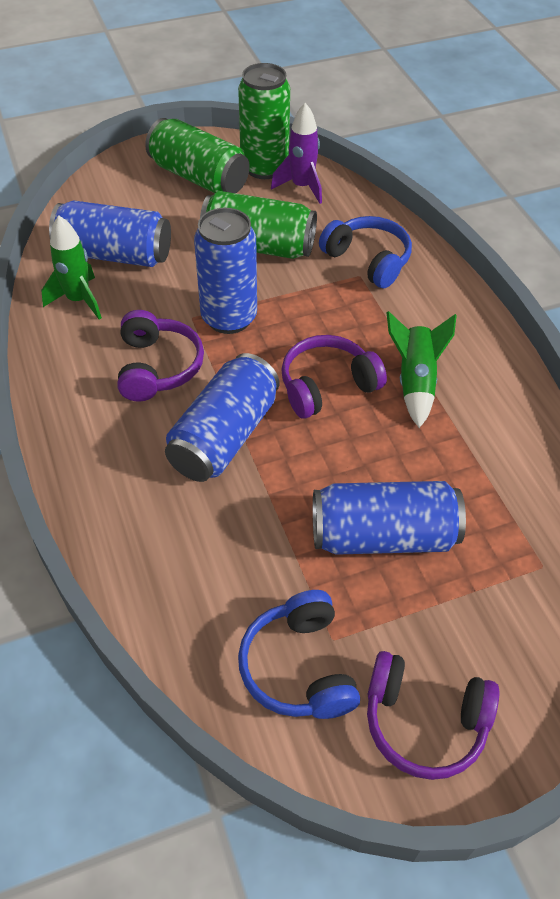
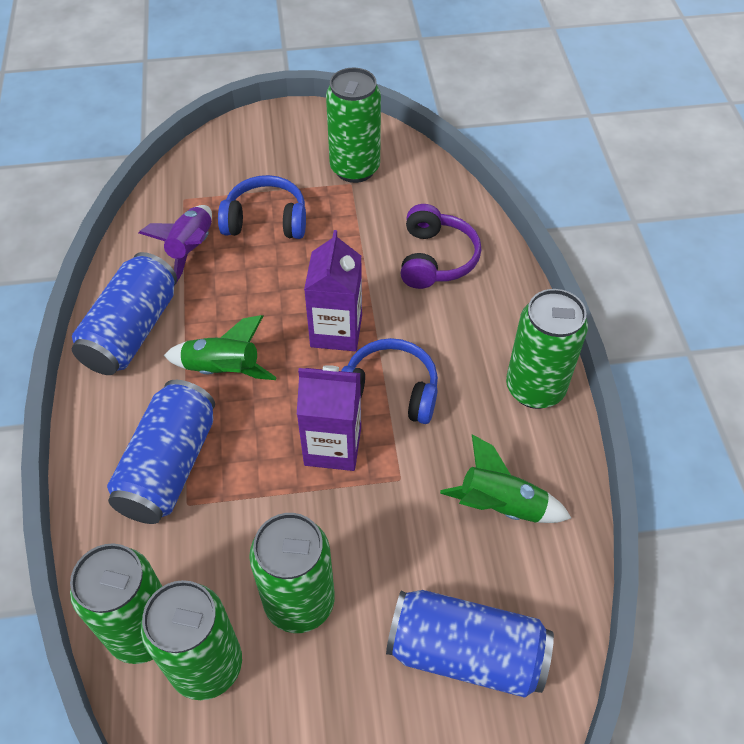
blue can: 4 -> 3
green can: 3 -> 5
purple carton: 0 -> 2
purple headphones: 3 -> 1

